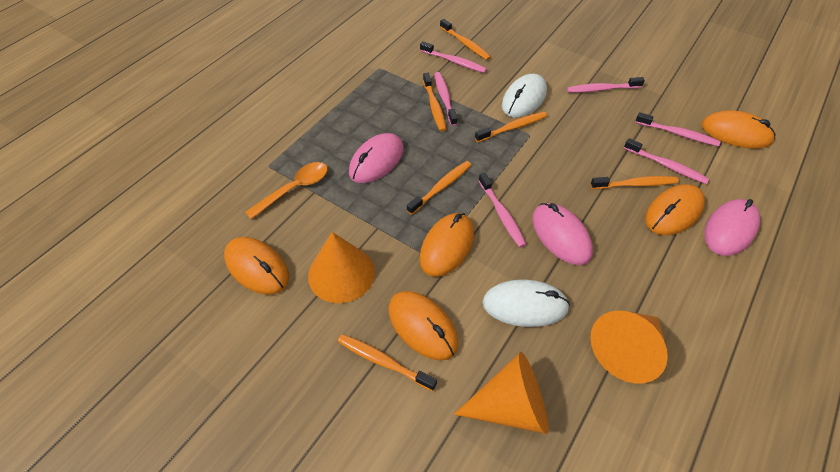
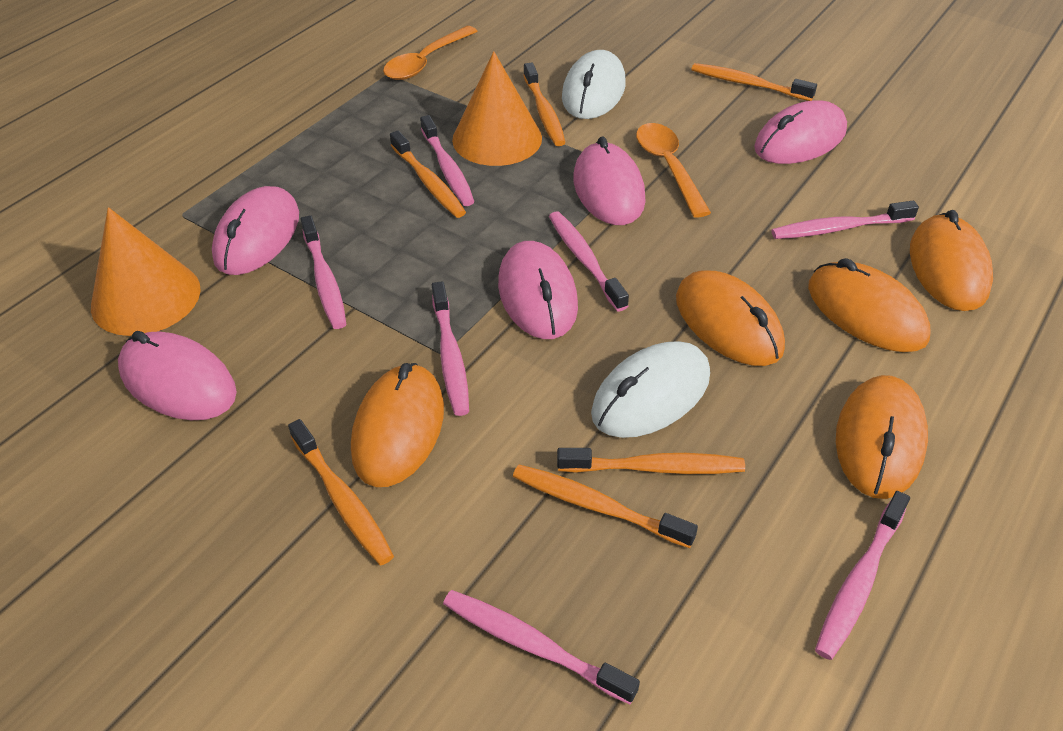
orange cone: 3 -> 2
orange spoon: 1 -> 2
pink mouse: 3 -> 5
pink toothbrush: 6 -> 7

